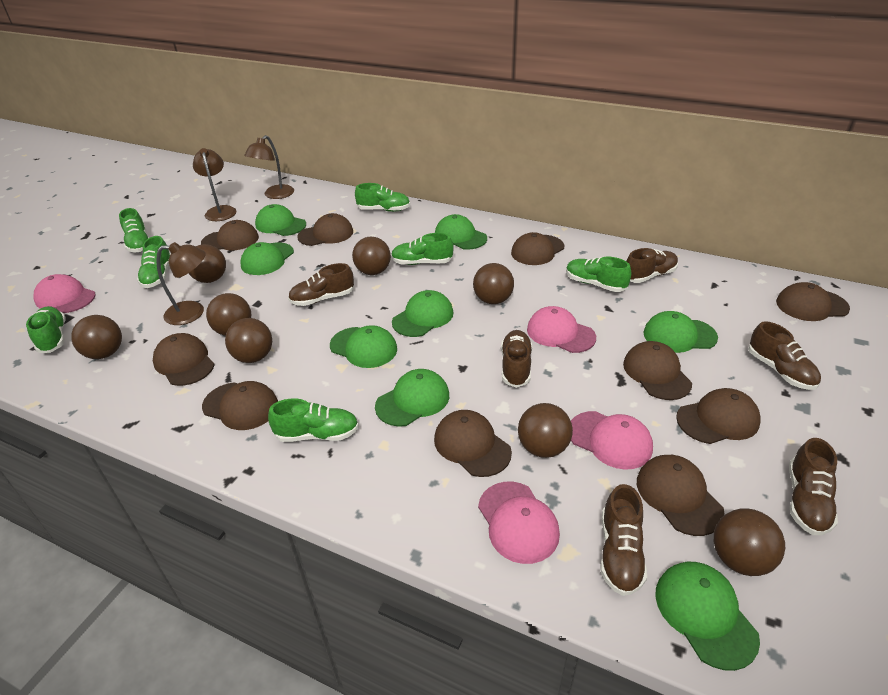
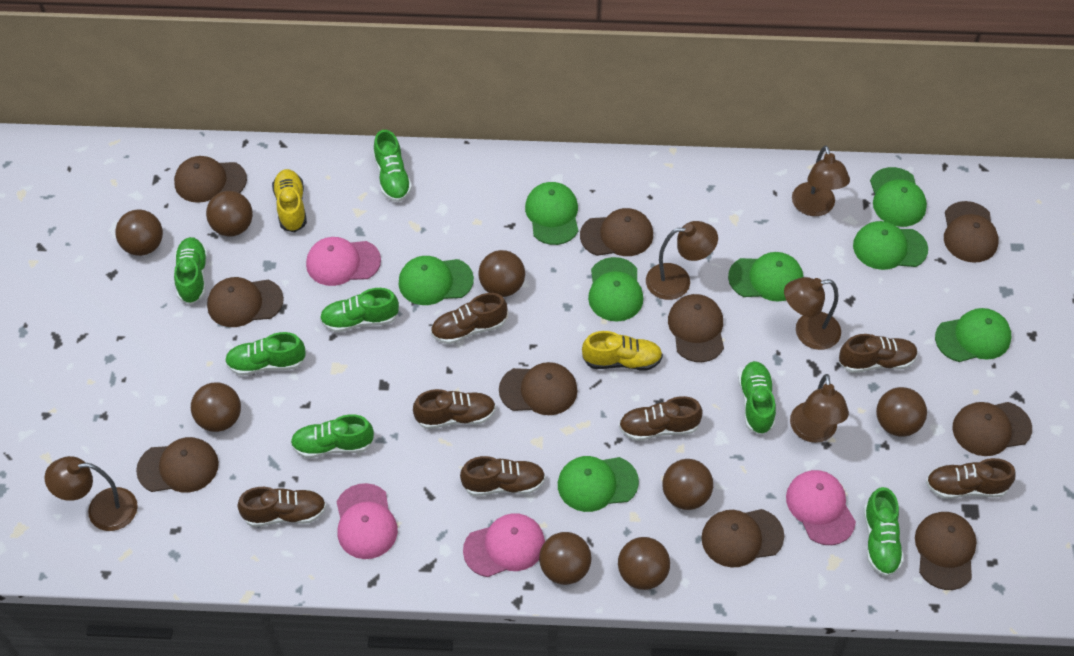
brown lamp: 3 -> 5
brown shoe: 6 -> 7
yellow shoe: 0 -> 2

